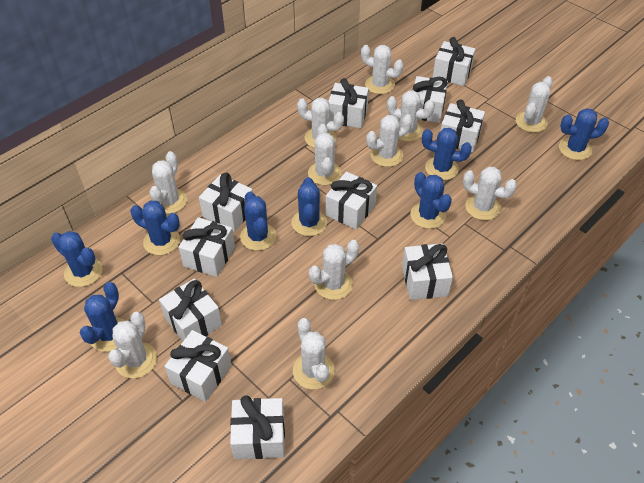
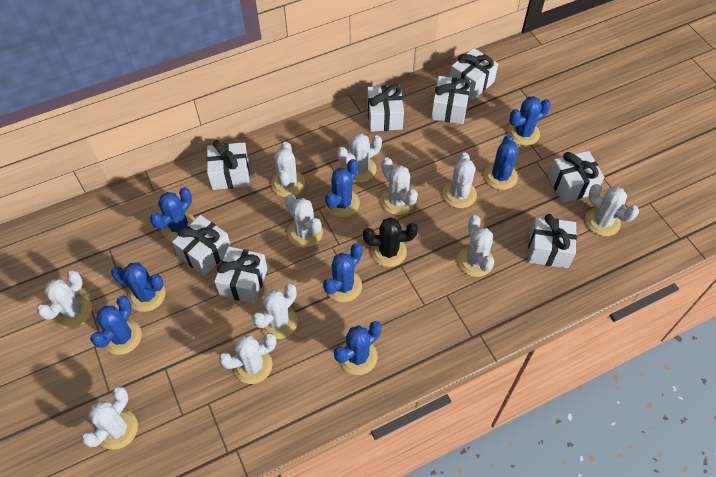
black cactus: 0 -> 1
white gift: 11 -> 8

